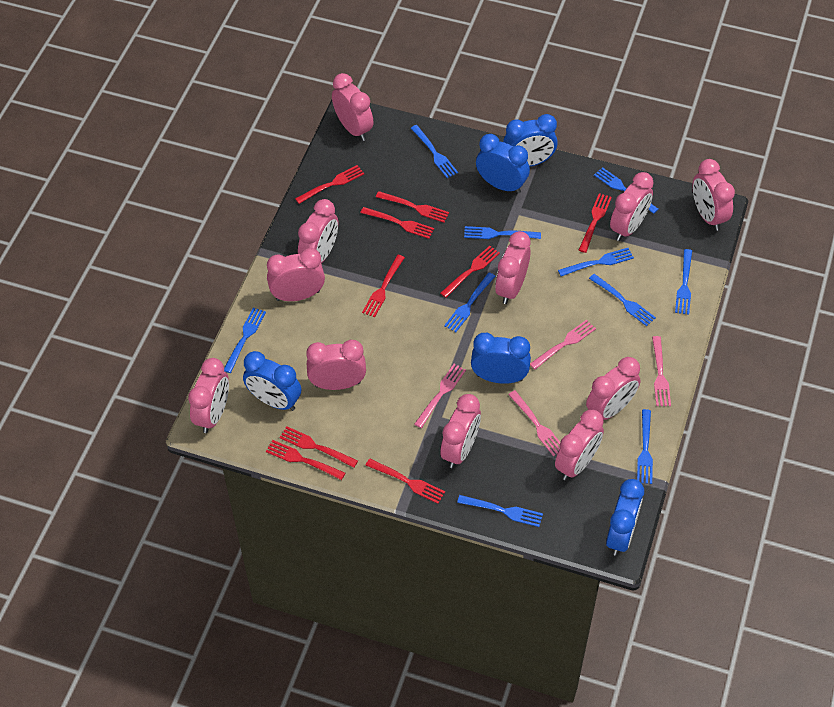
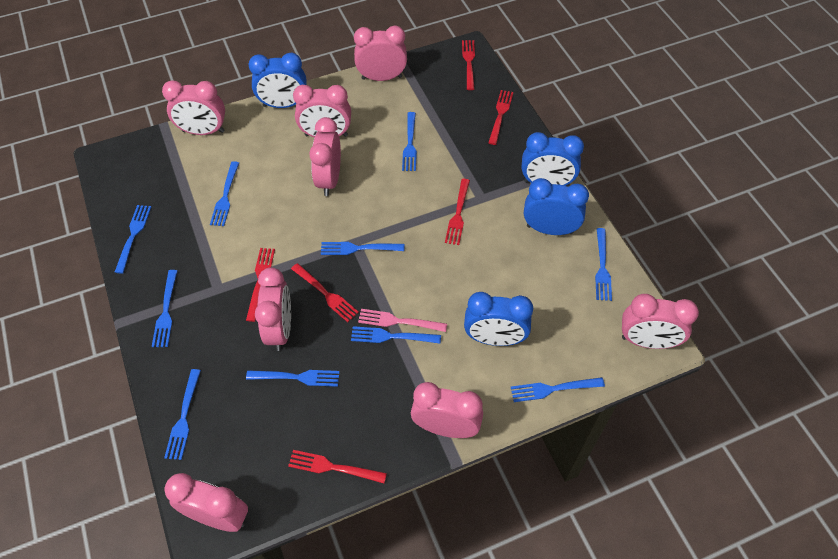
blue clock: 5 -> 4
pink clock: 11 -> 8
pink fork: 4 -> 1
red fork: 9 -> 6

